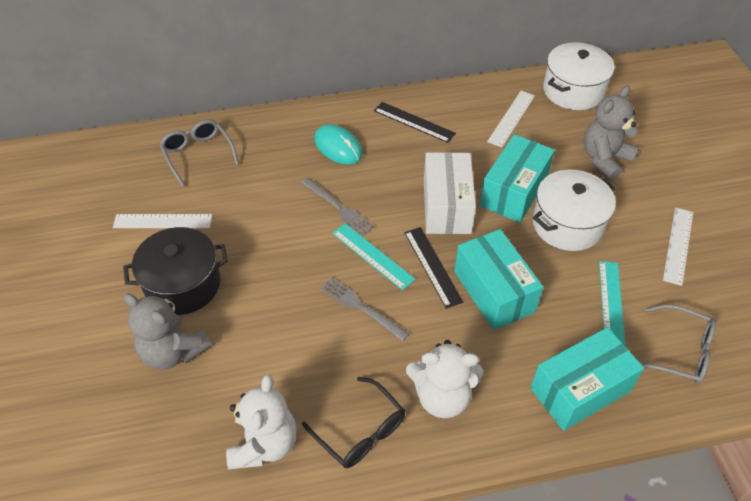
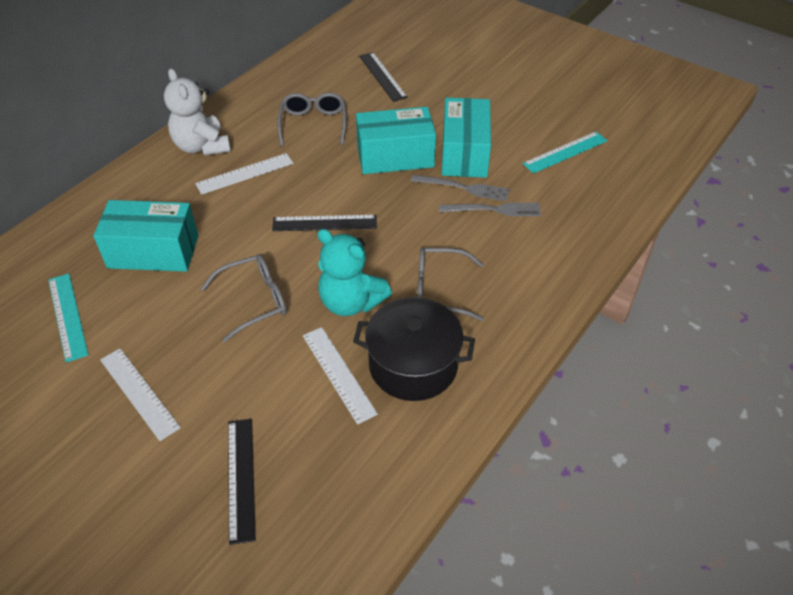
black glasses: 1 -> 0
black ruler: 2 -> 3
grey glasses: 2 -> 3
grey teddy bear: 2 -> 0
turquoise mouse: 1 -> 0
turquoise teddy bear: 0 -> 1
white box: 1 -> 0
white pot: 2 -> 0
white teddy bear: 2 -> 1

